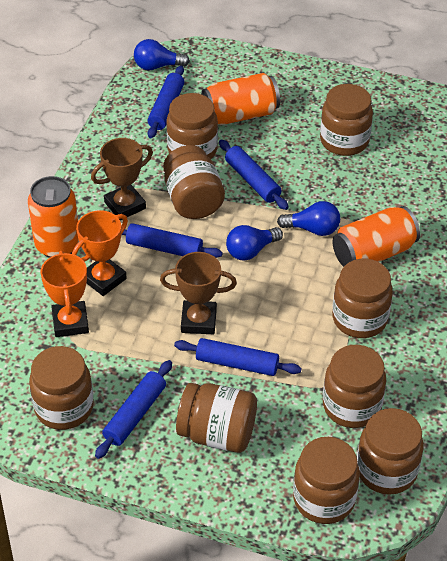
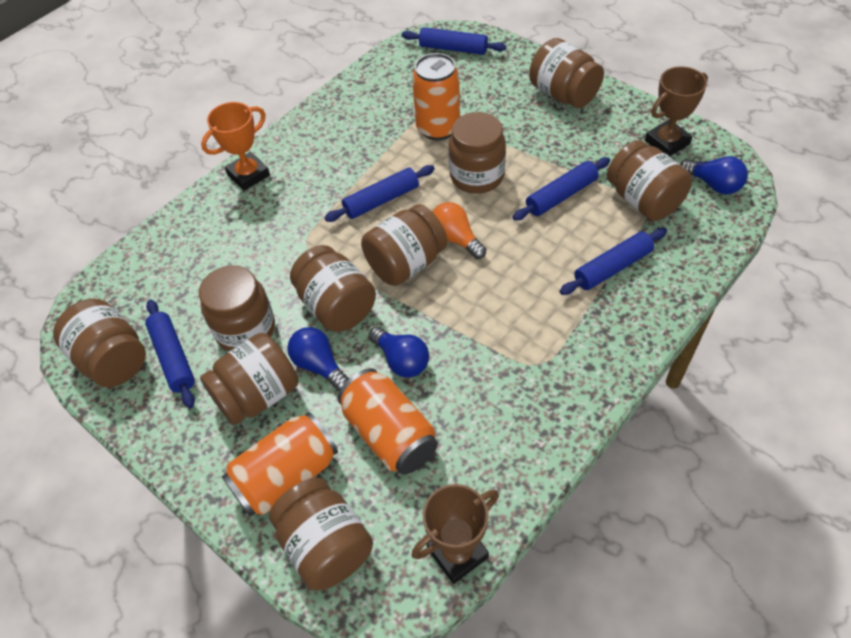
orange light bulb: 0 -> 1
orange trophy: 2 -> 1

